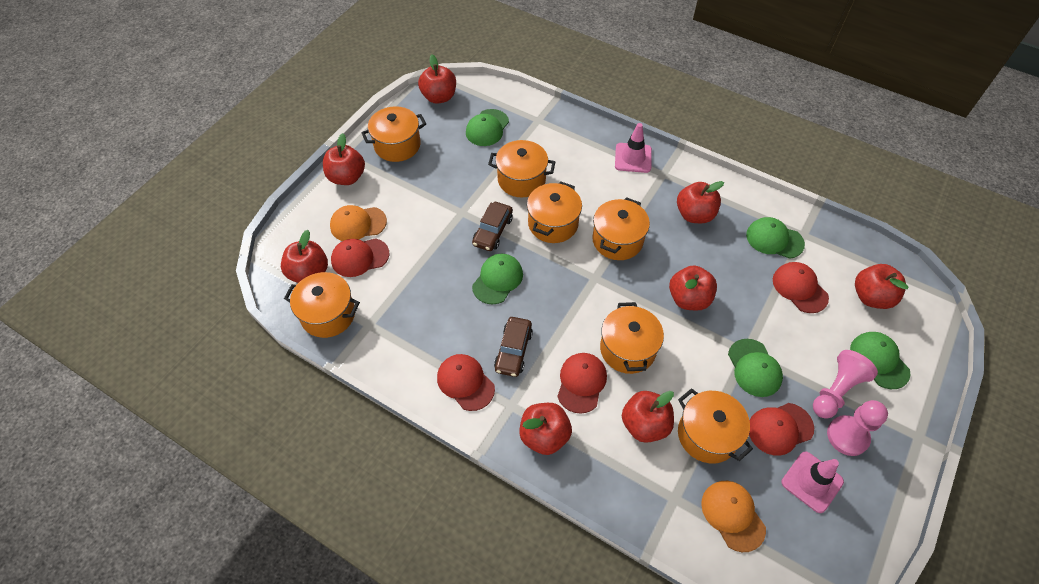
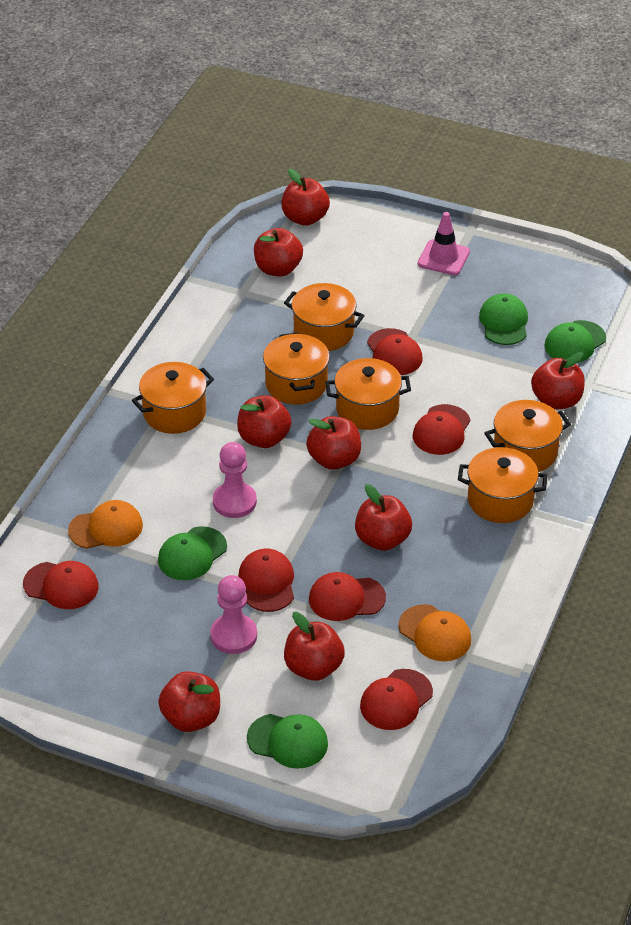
brown car: 2 -> 0
green cap: 5 -> 4
orange pot: 7 -> 6
pink traffic cone: 2 -> 1
red cap: 5 -> 6

